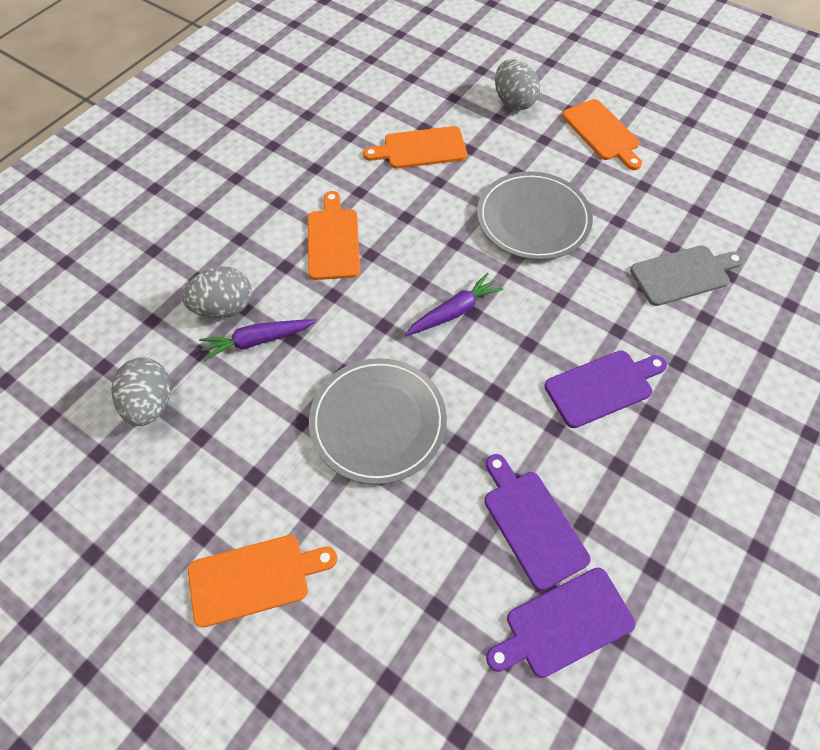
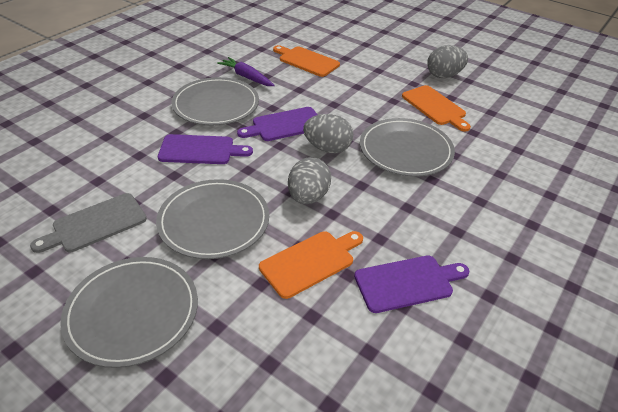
grey plate: 2 -> 4
orange cutting board: 4 -> 3
purple carrot: 2 -> 1

